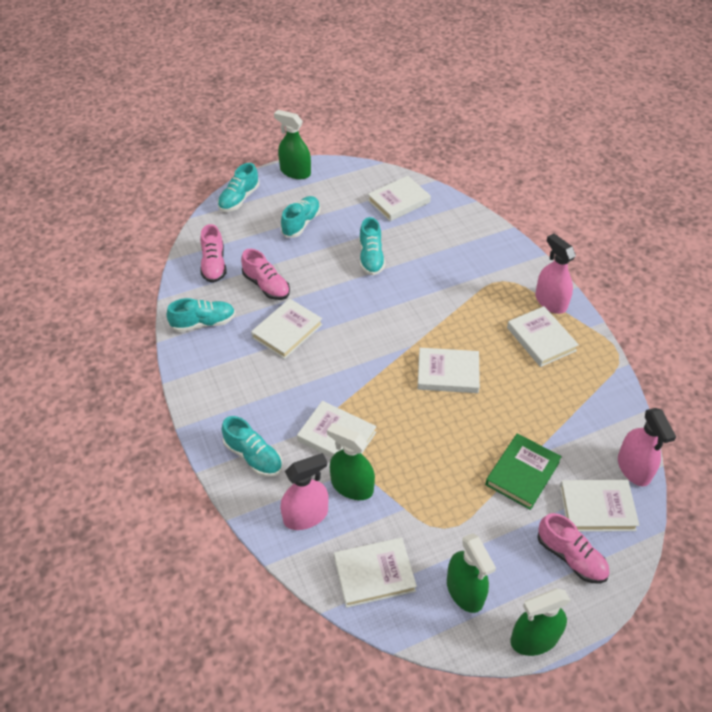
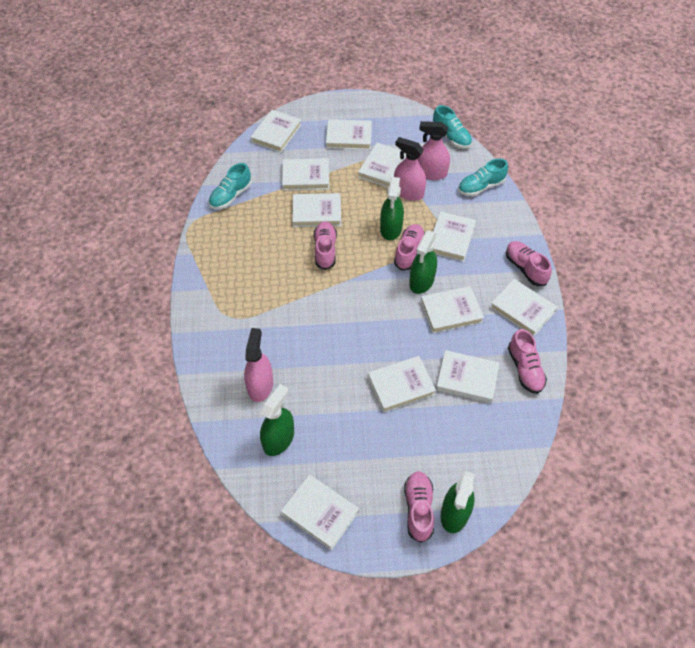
green book: 1 -> 0
pink shoe: 3 -> 5
turquoise shoe: 5 -> 3
white book: 7 -> 11

